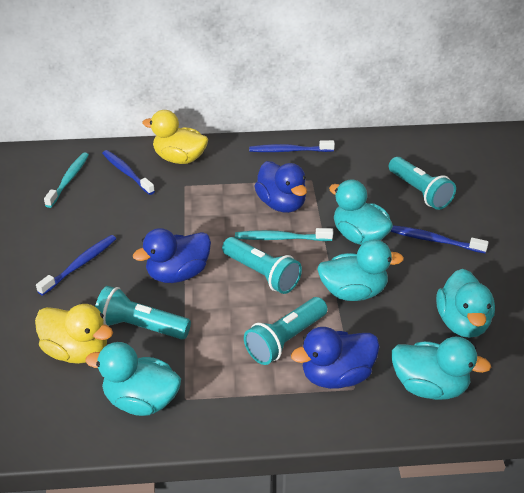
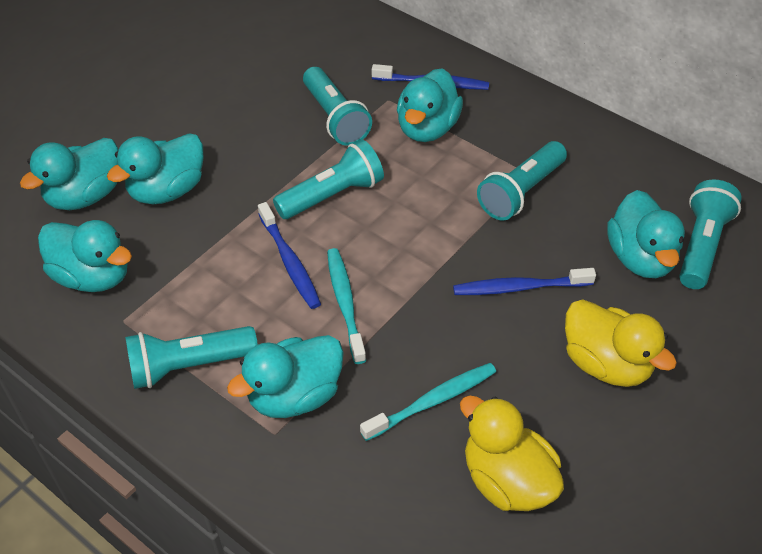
blue duck: 3 -> 0
blue toothbrush: 4 -> 3
turquoise duck: 5 -> 6
turquoise flashlight: 4 -> 5

